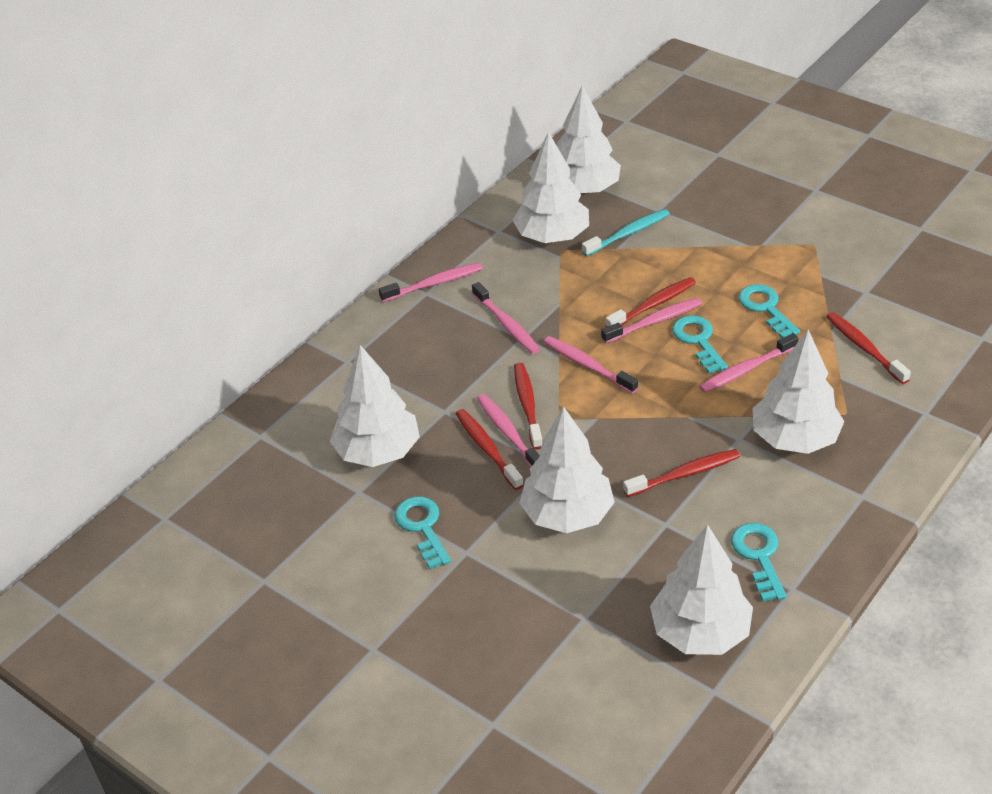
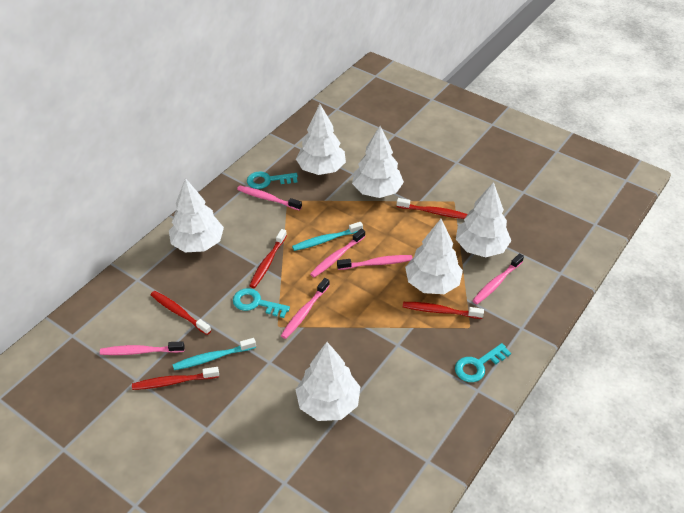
turquoise key: 4 -> 3
turquoise toothbrush: 1 -> 2

